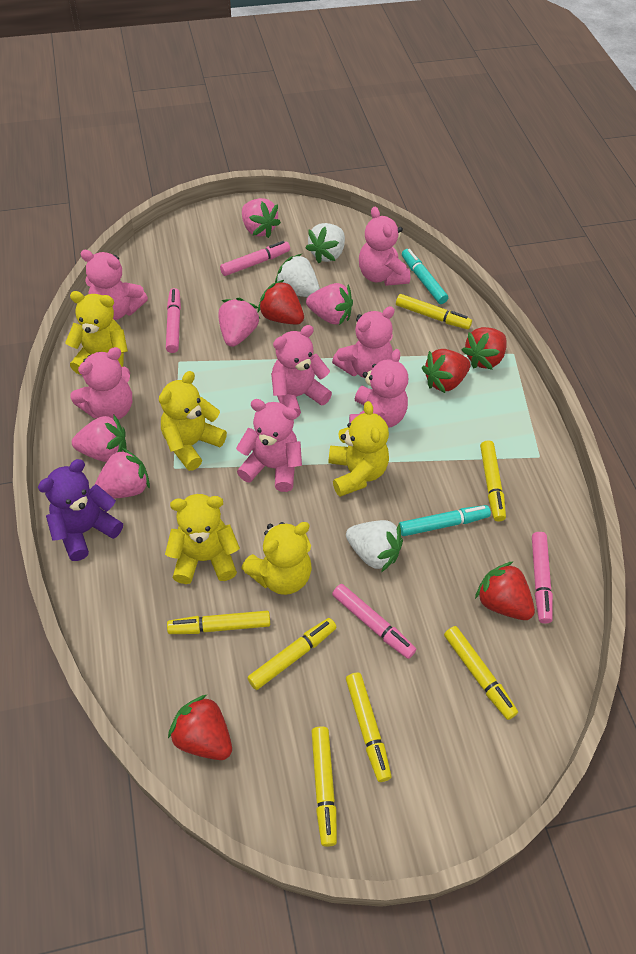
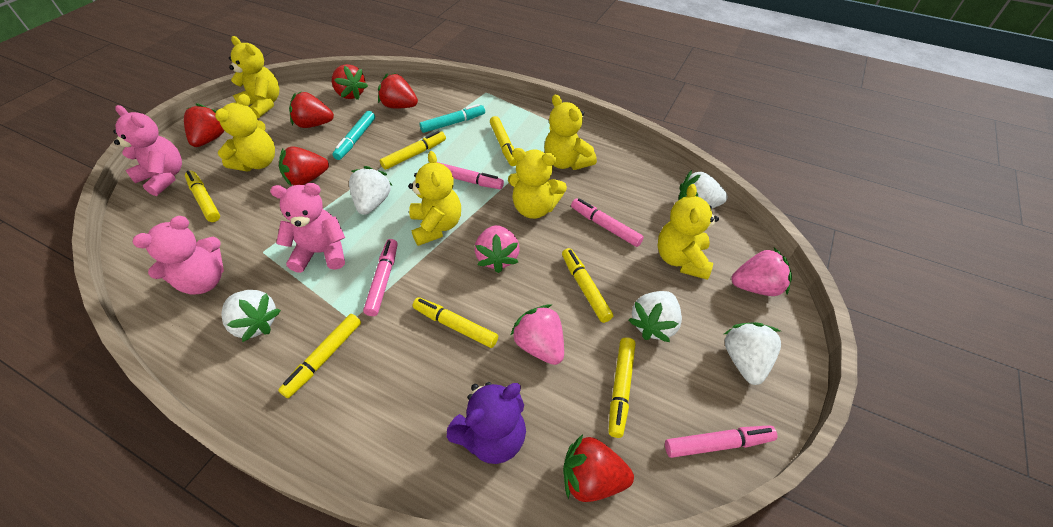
pink strawberry: 5 -> 3
pink teddy bear: 7 -> 3
red strawberry: 5 -> 6
white strawberry: 3 -> 5
yellow teddy bear: 5 -> 6

